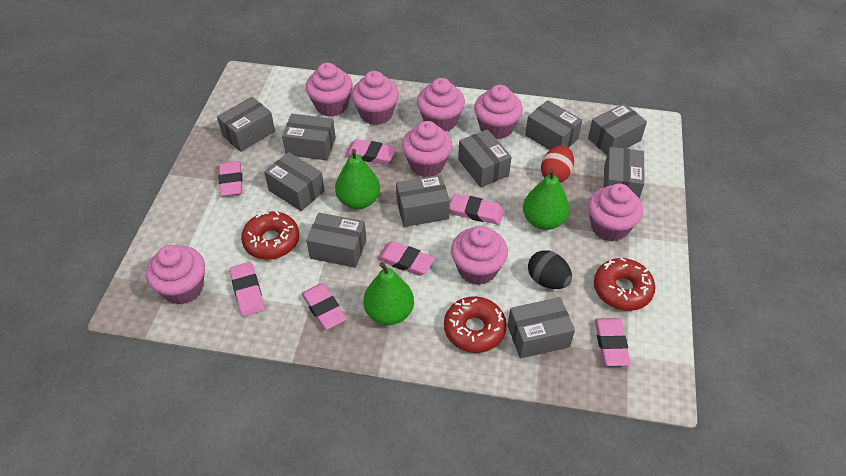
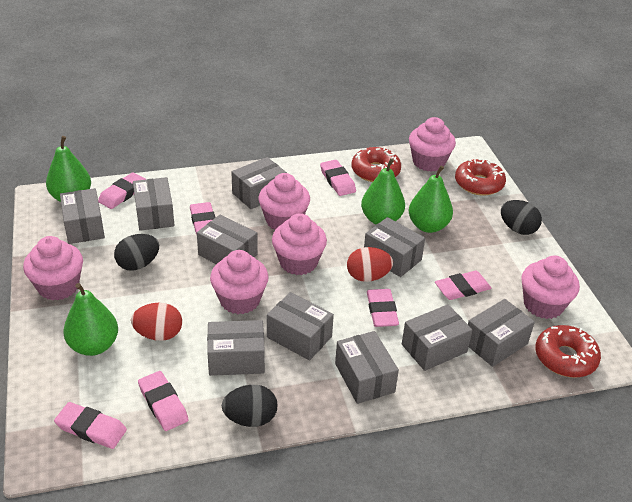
black egg: 1 -> 3
green pear: 3 -> 4
pink cupcake: 8 -> 6
red egg: 1 -> 2

